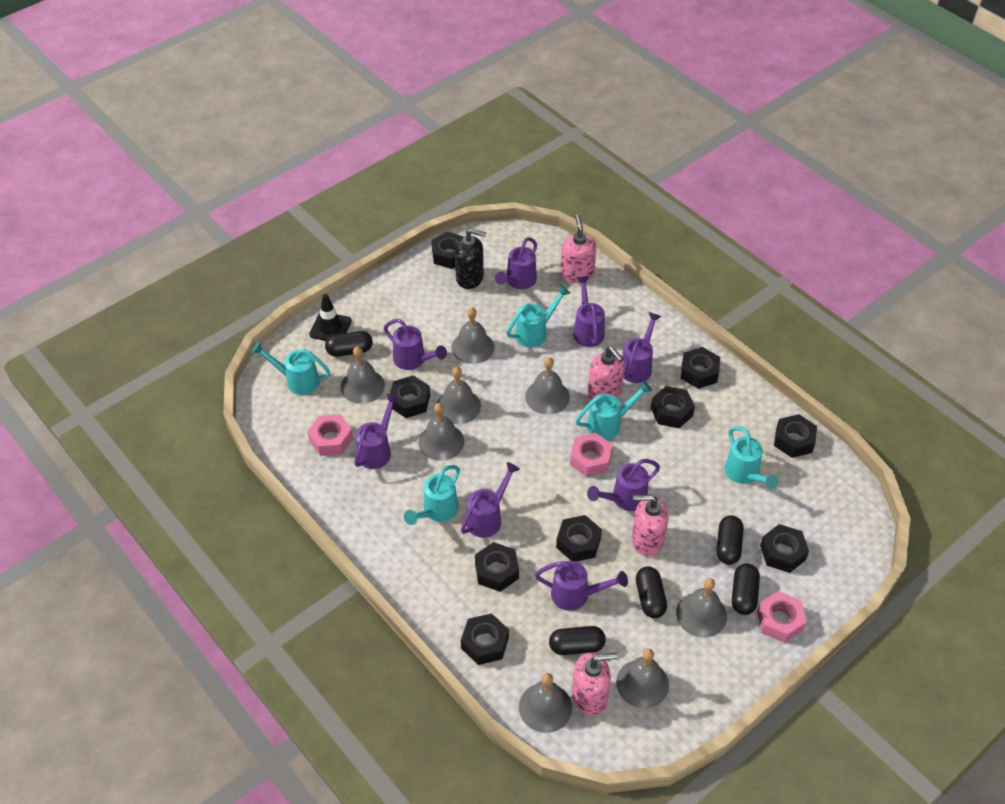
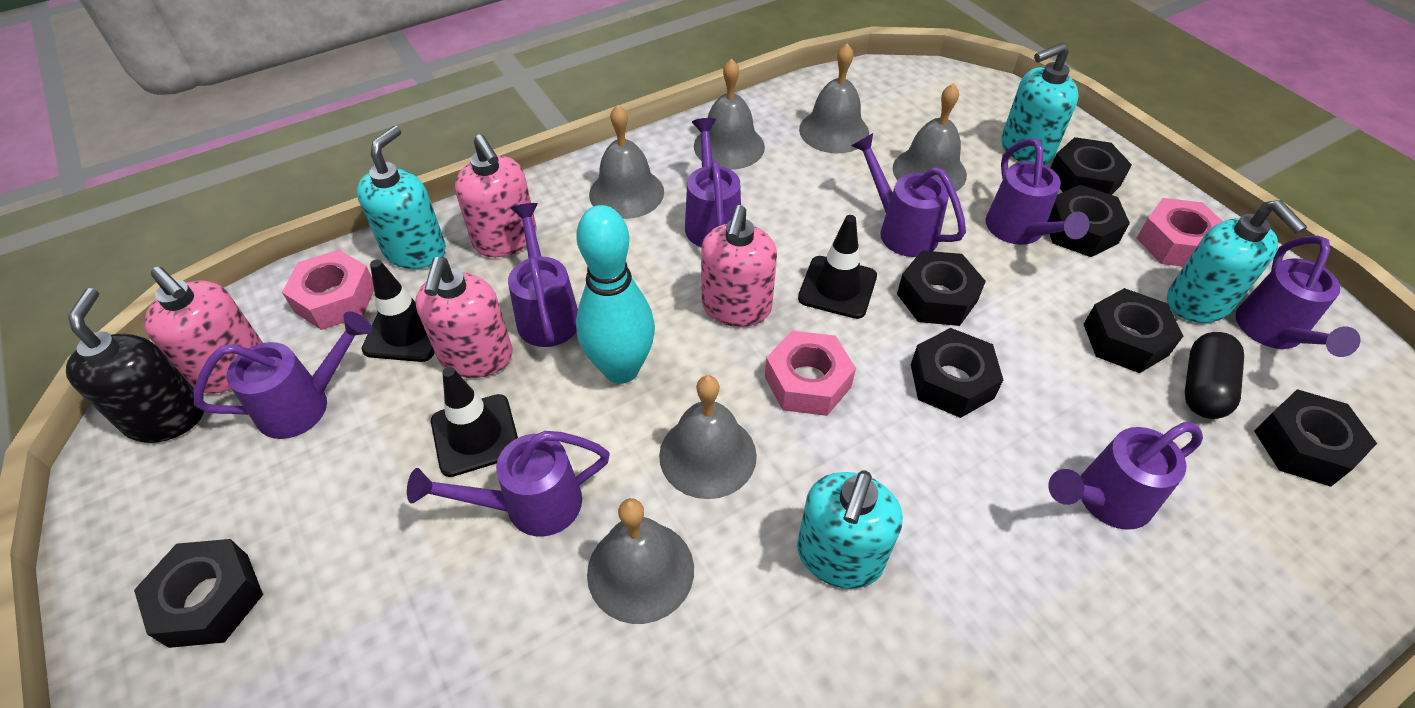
black capsule: 5 -> 1
black nut: 9 -> 7
black traffic cone: 1 -> 3
grey bell: 8 -> 6
turquoise bowling pin: 0 -> 1
turquoise soap dispenser: 0 -> 4
turquoise watering can: 5 -> 0

